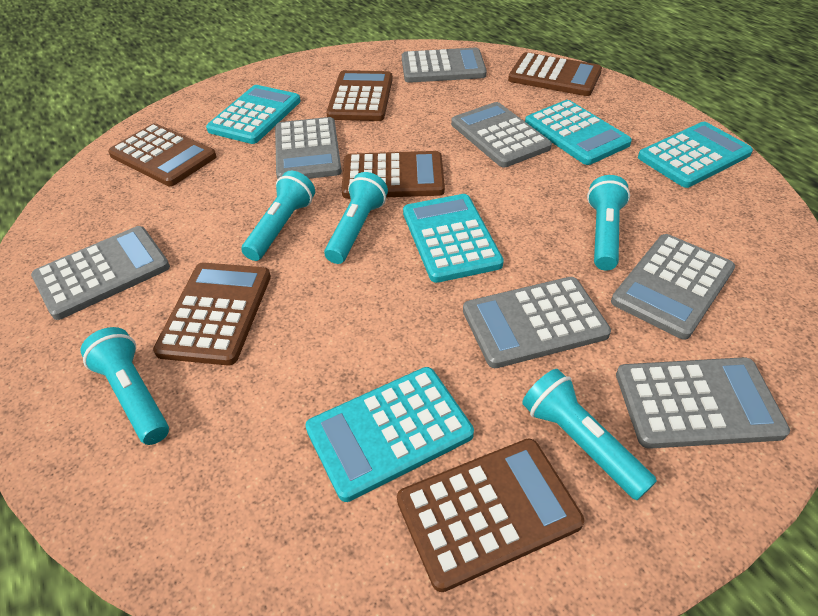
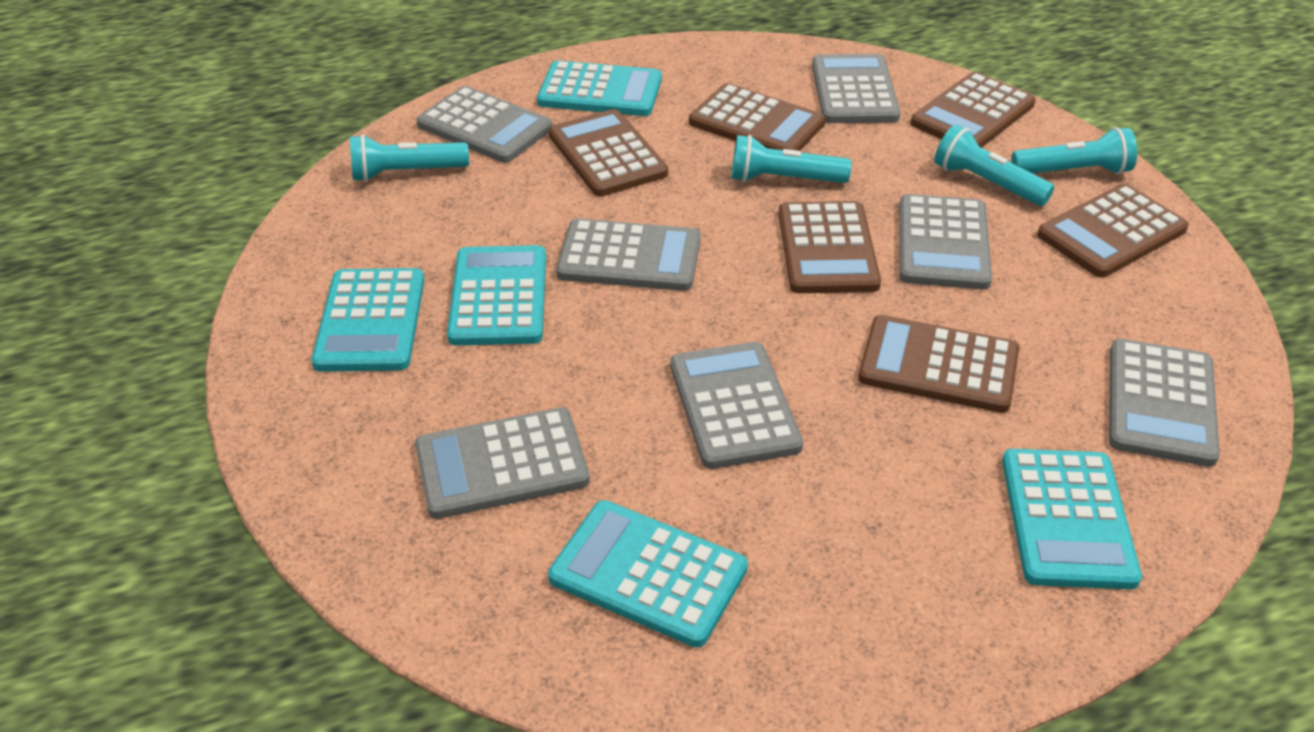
turquoise flashlight: 5 -> 4

